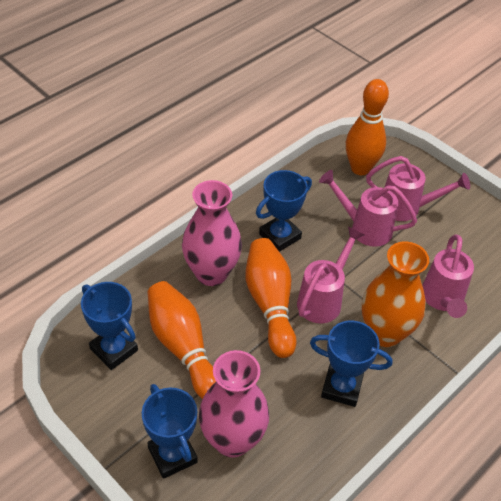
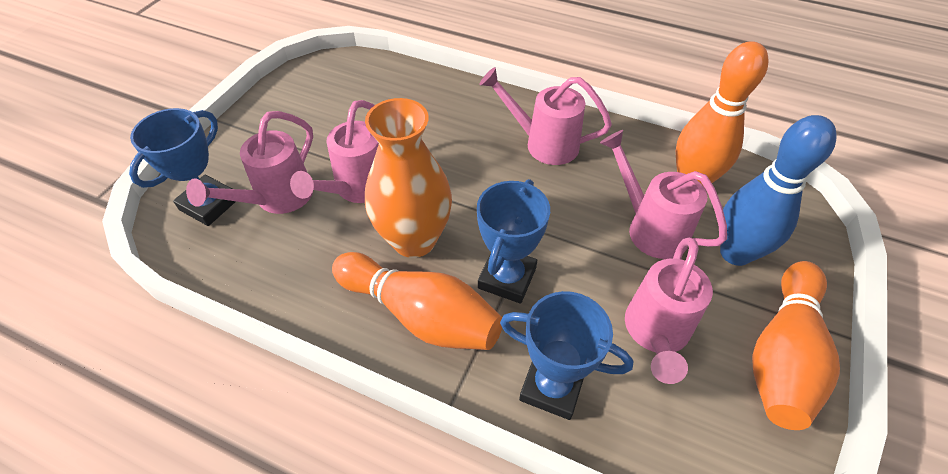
blue bowling pin: 0 -> 1
blue trophy: 4 -> 3
pink vase: 2 -> 0
pink watering can: 4 -> 5

